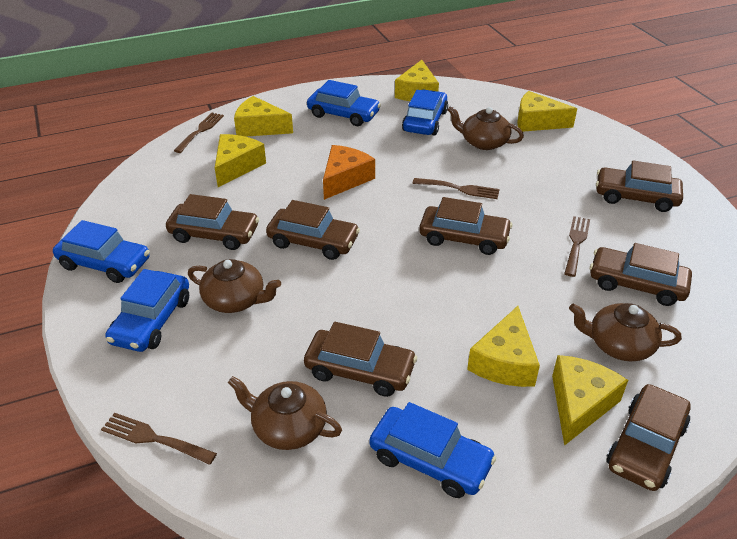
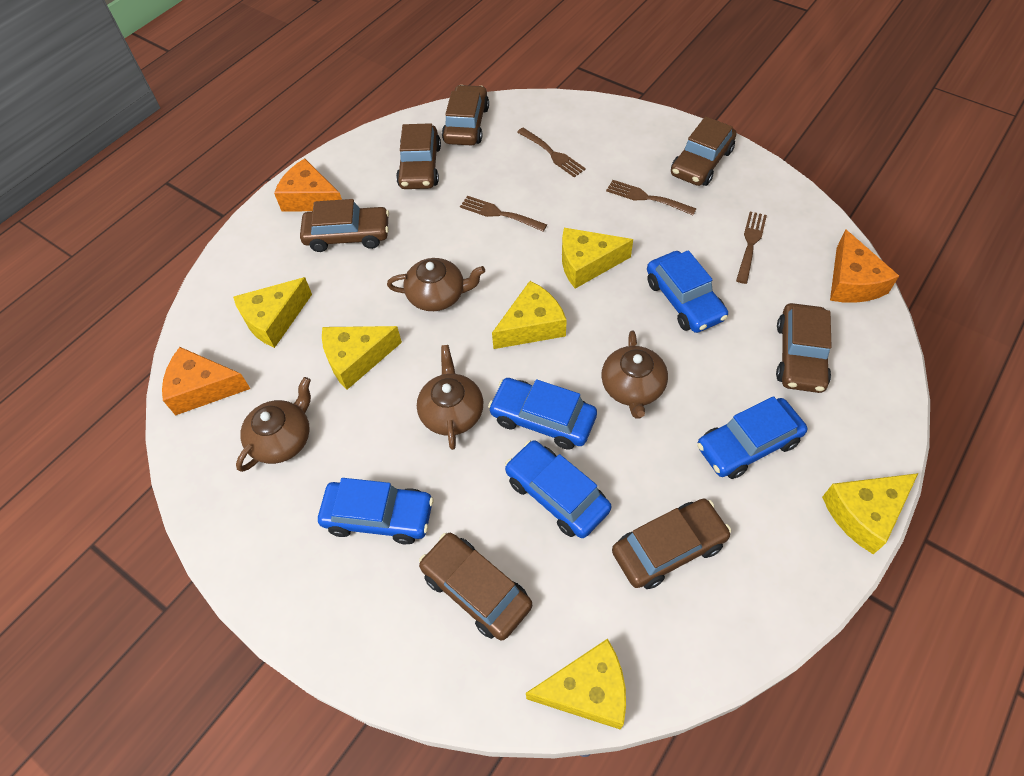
orange cheese: 1 -> 3

